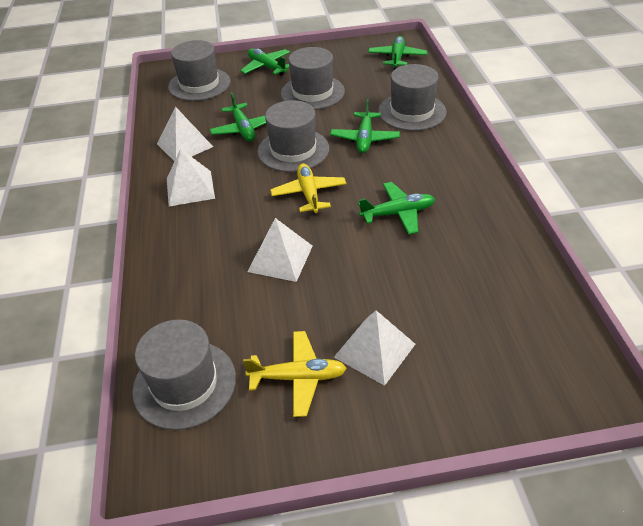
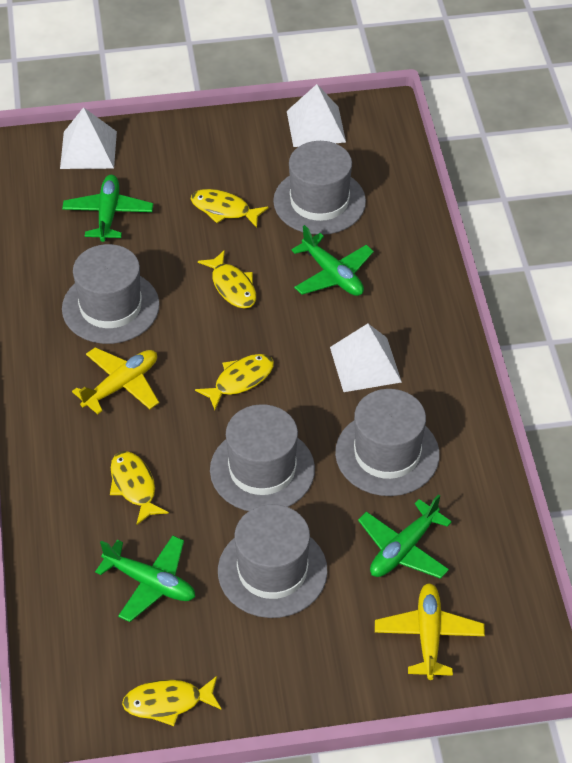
green plane: 5 -> 4
white pyramid: 4 -> 3
yellow fish: 0 -> 5

